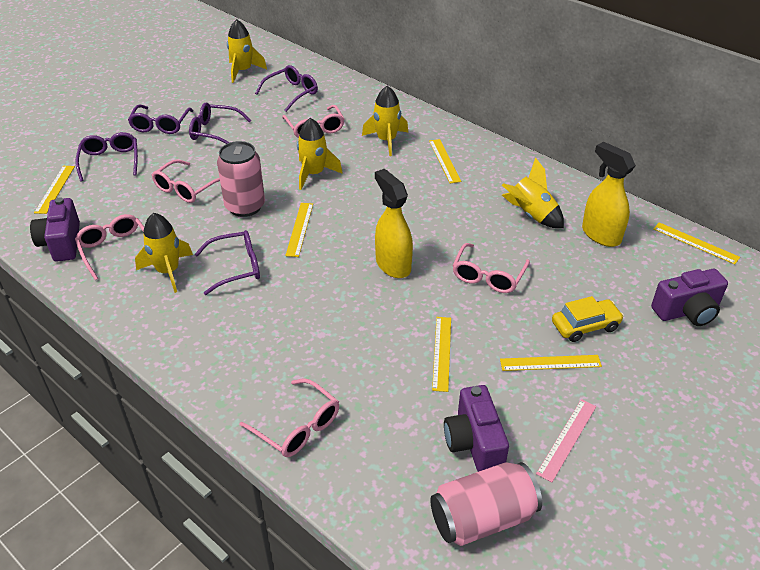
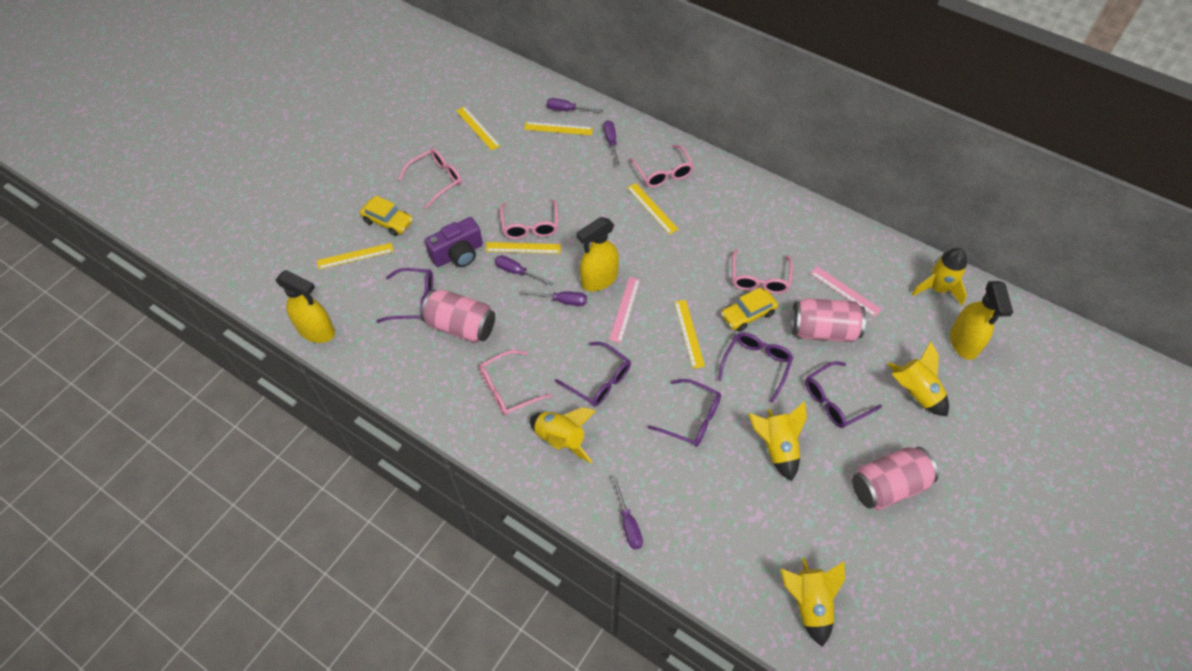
pink can: 2 -> 3
pink ruler: 1 -> 2
purple camera: 3 -> 1
purple screwdriver: 0 -> 5
yellow car: 1 -> 2
yellow spray bottle: 2 -> 3

